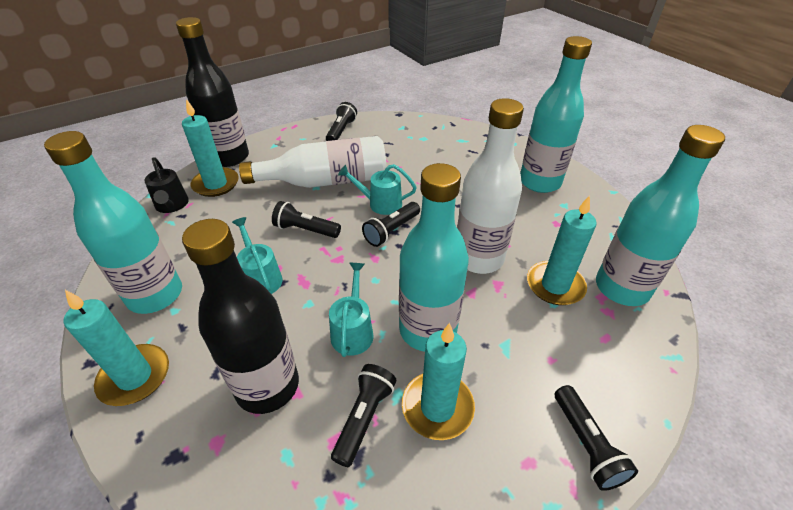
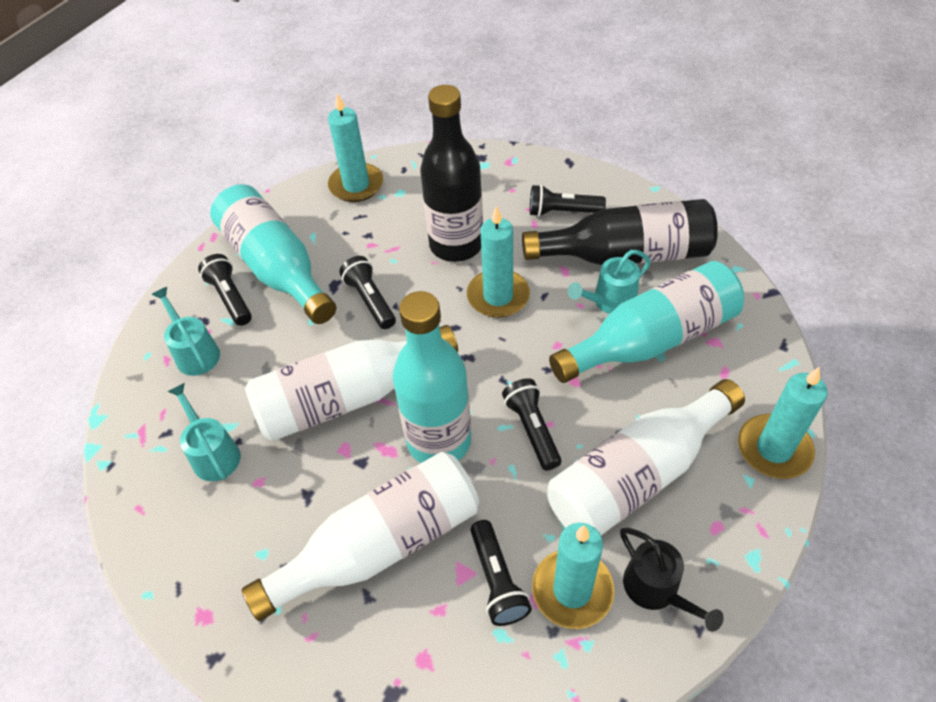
turquoise bottle: 4 -> 3
white bottle: 2 -> 3

